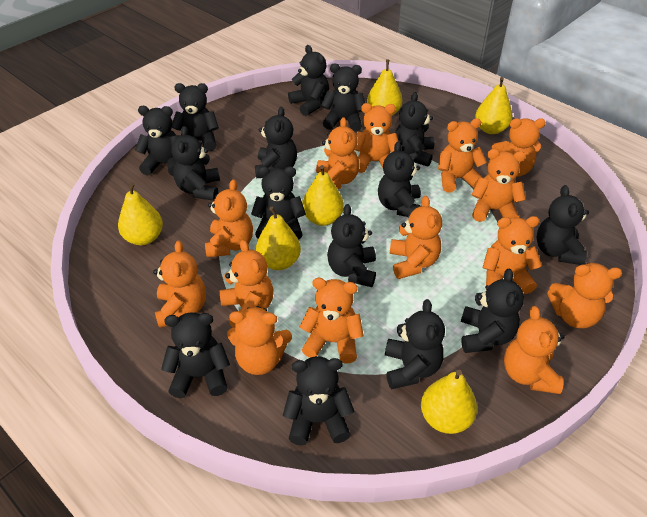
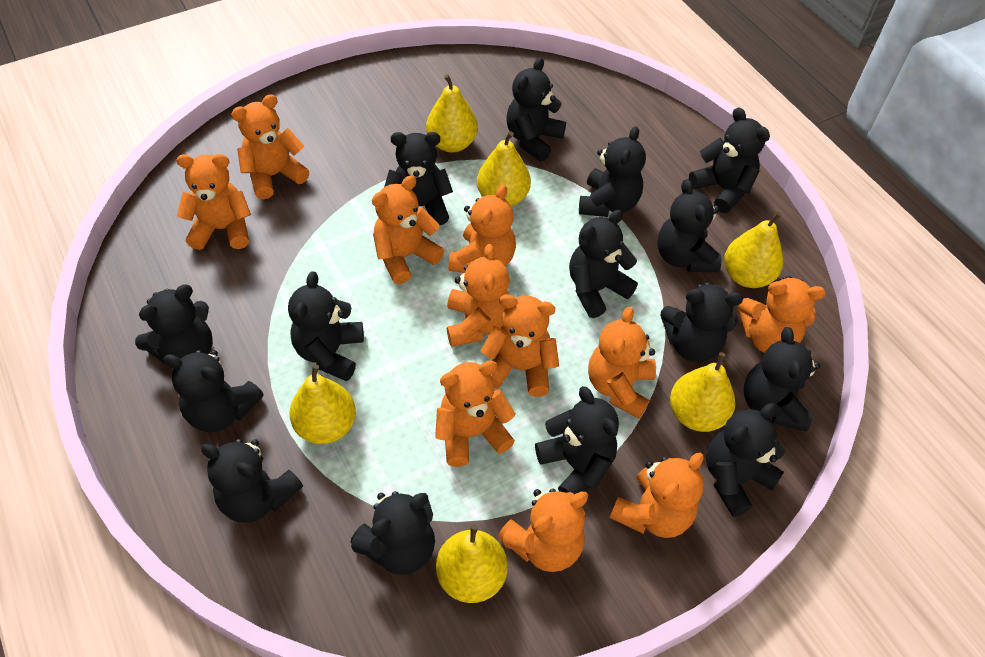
orange teddy bear: 14 -> 11

